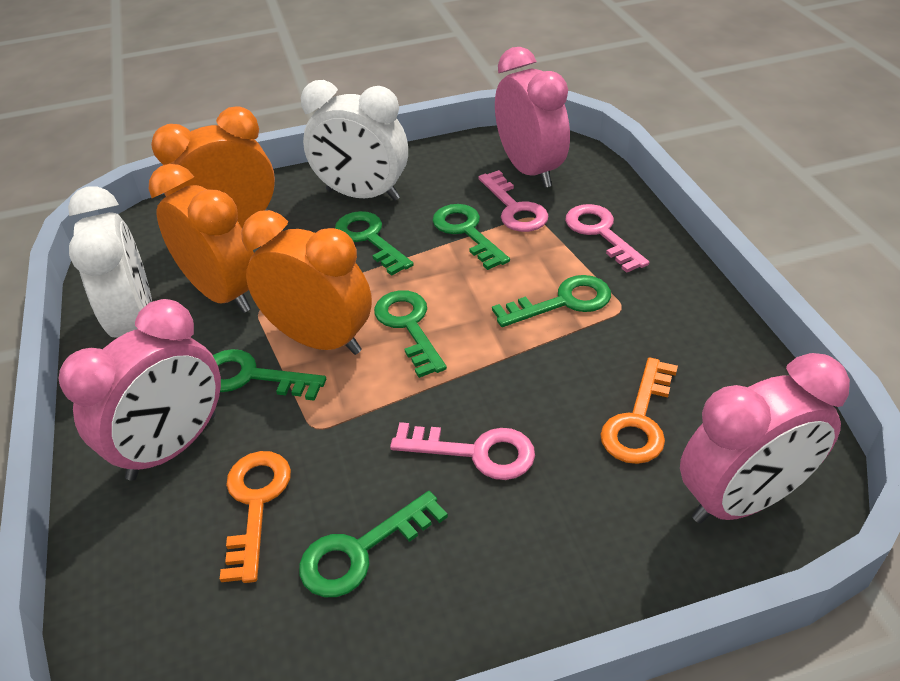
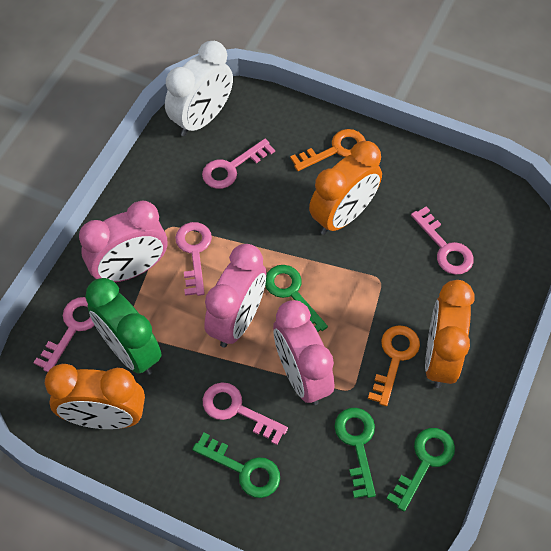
green clock: 0 -> 1
green key: 6 -> 4
pink key: 3 -> 5
white clock: 2 -> 1

